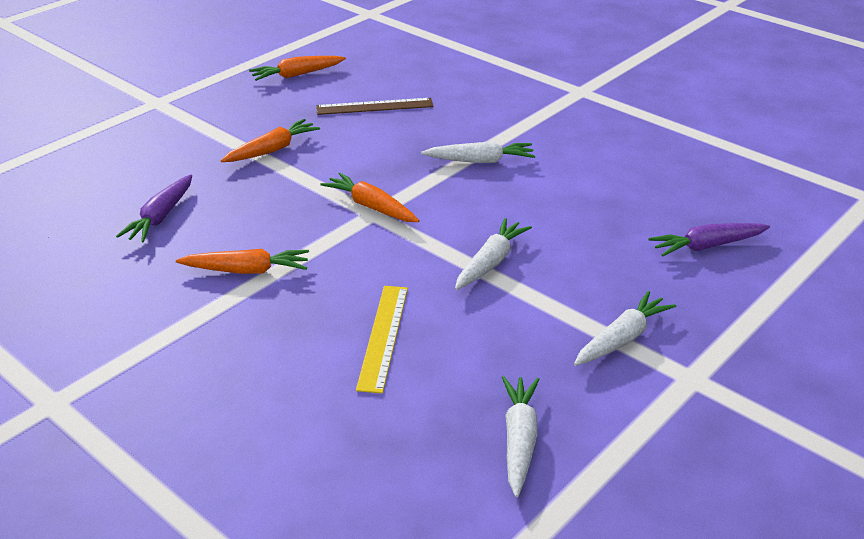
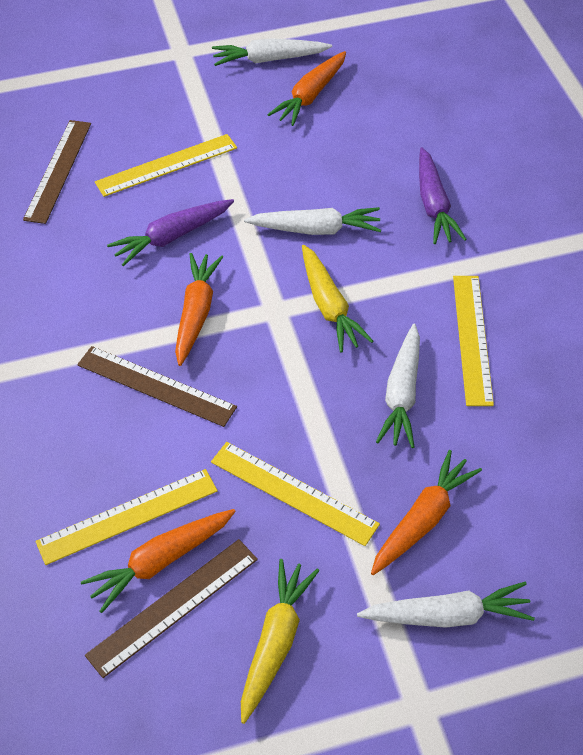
brown ruler: 1 -> 3
yellow carrot: 0 -> 2
yellow ruler: 1 -> 4

